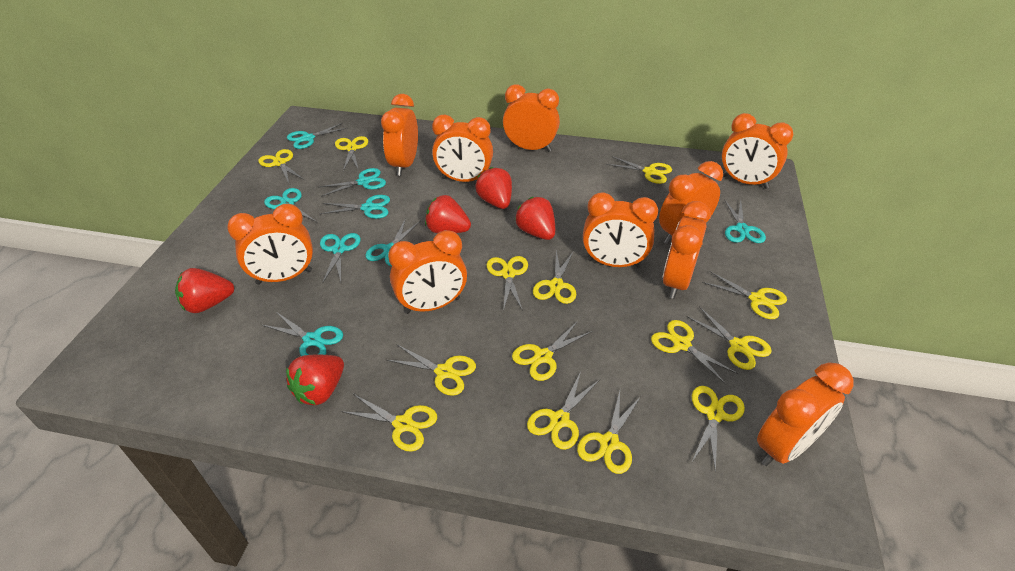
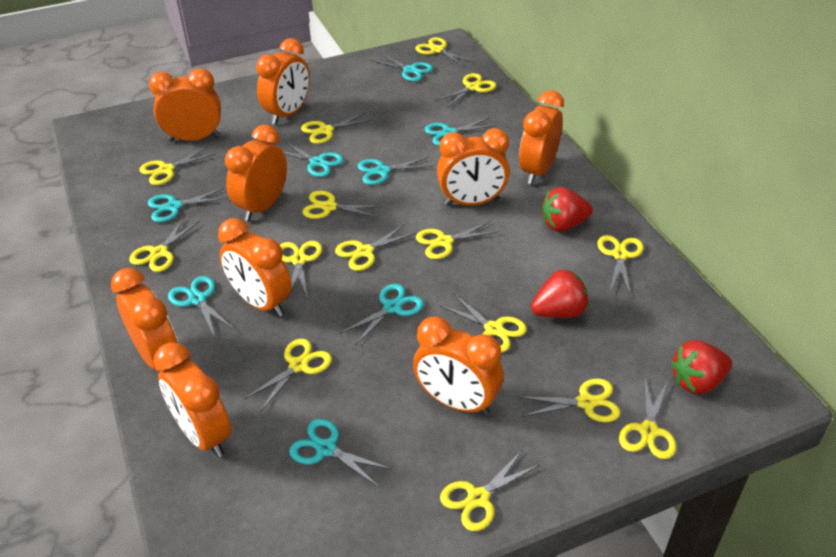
orange clock: 10 -> 9
red strawberry: 5 -> 3
yellow scissors: 14 -> 15

